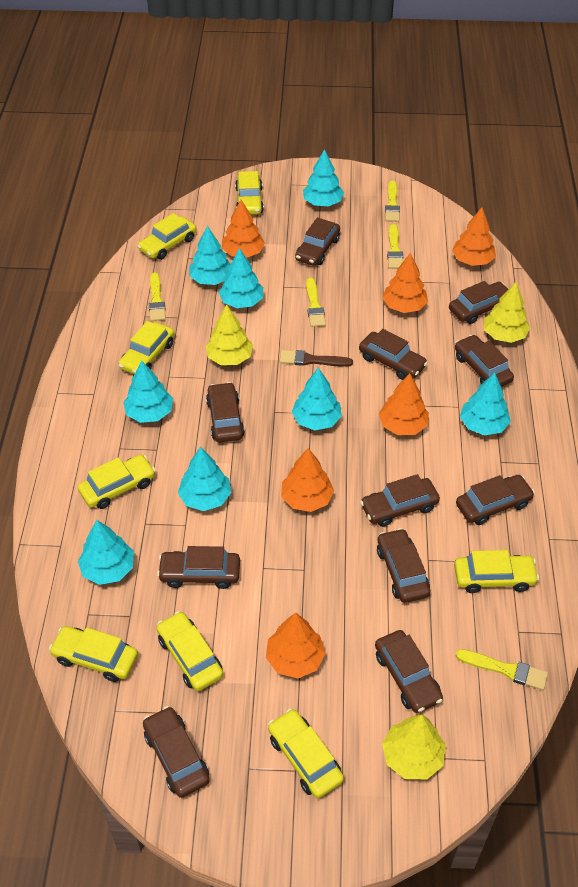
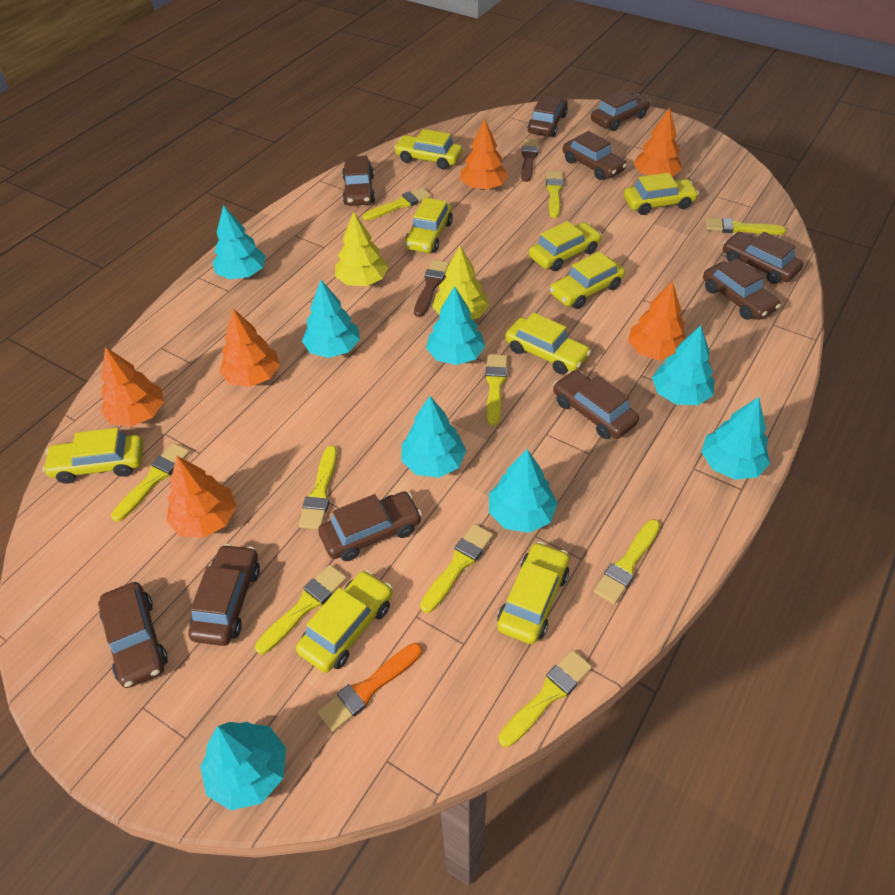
brown brush: 1 -> 2
brown car: 11 -> 10
orange brush: 0 -> 1
yellow brush: 5 -> 10
yellow car: 8 -> 9
yellow tree: 3 -> 2

